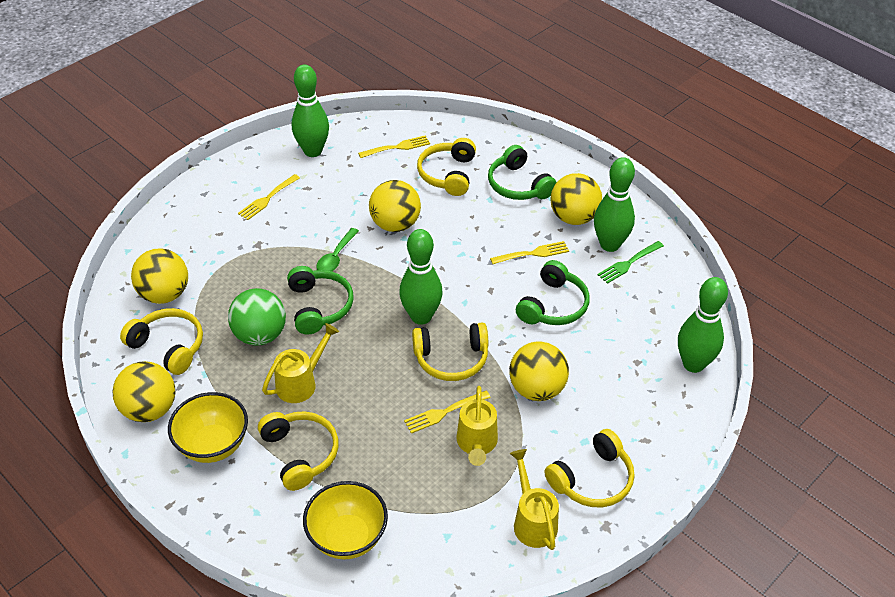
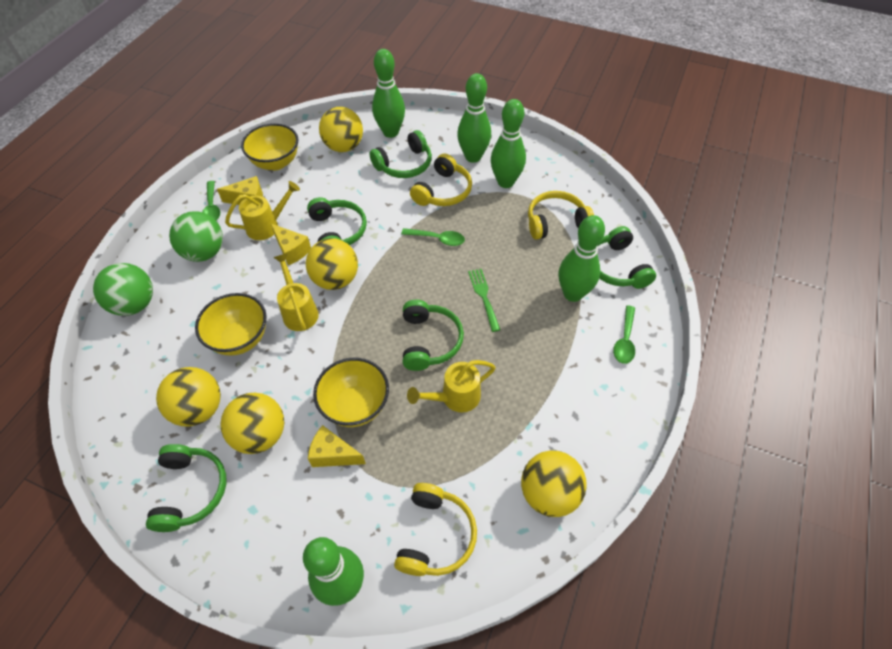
green ball: 1 -> 2
green bowling pin: 4 -> 5
green headphones: 3 -> 5
green spoon: 1 -> 3
yellow bowl: 2 -> 3
yellow cheese: 0 -> 3
yellow fork: 4 -> 0
yellow headphones: 5 -> 3

